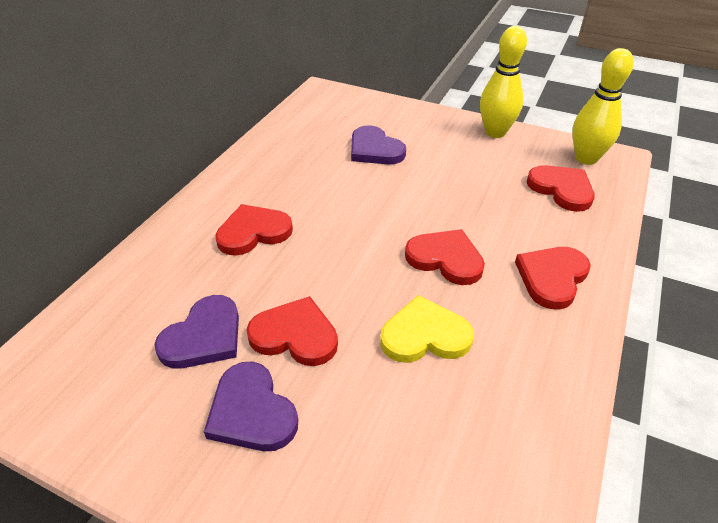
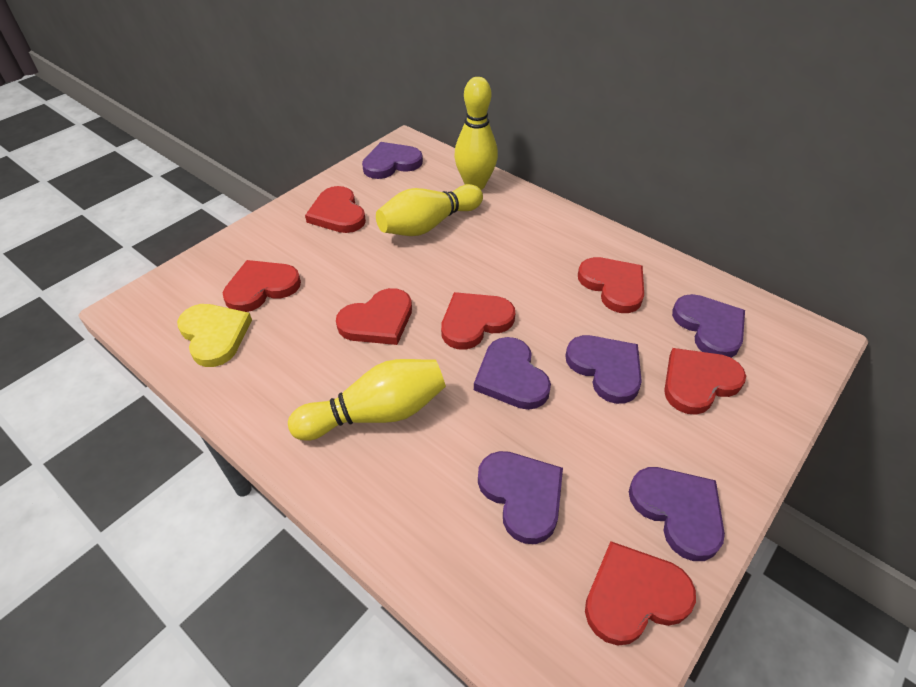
purple heart: 3 -> 6
red heart: 5 -> 7
yellow bowling pin: 2 -> 3

